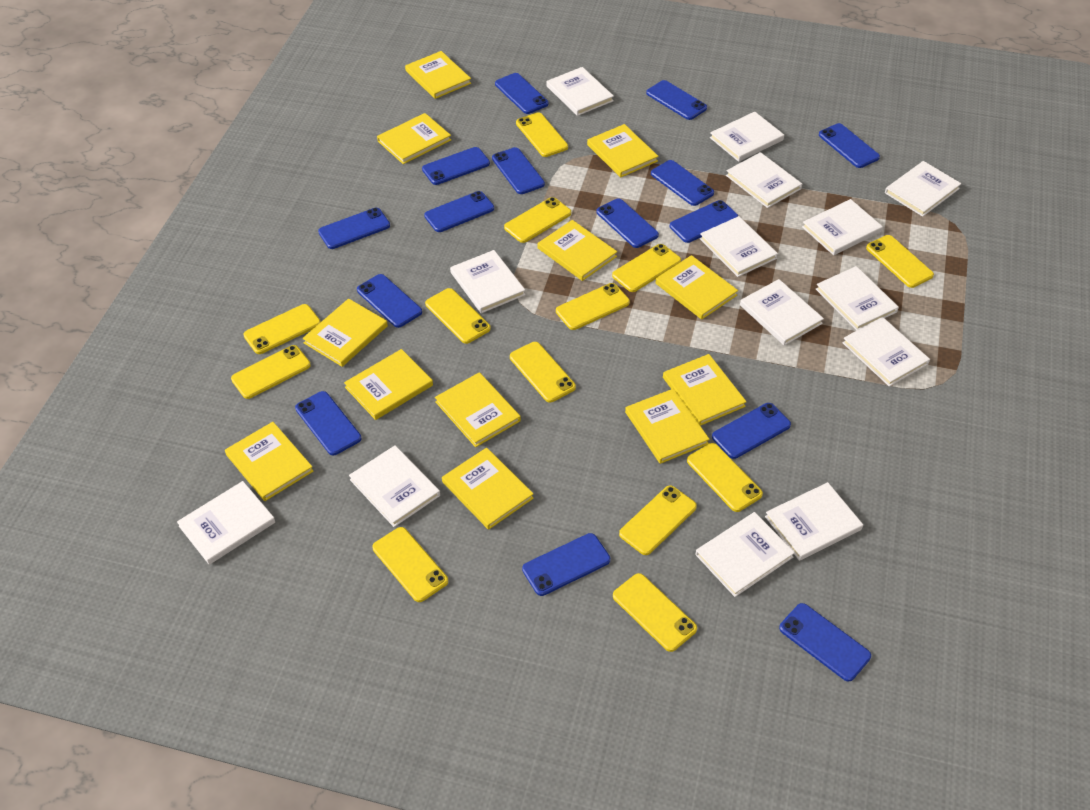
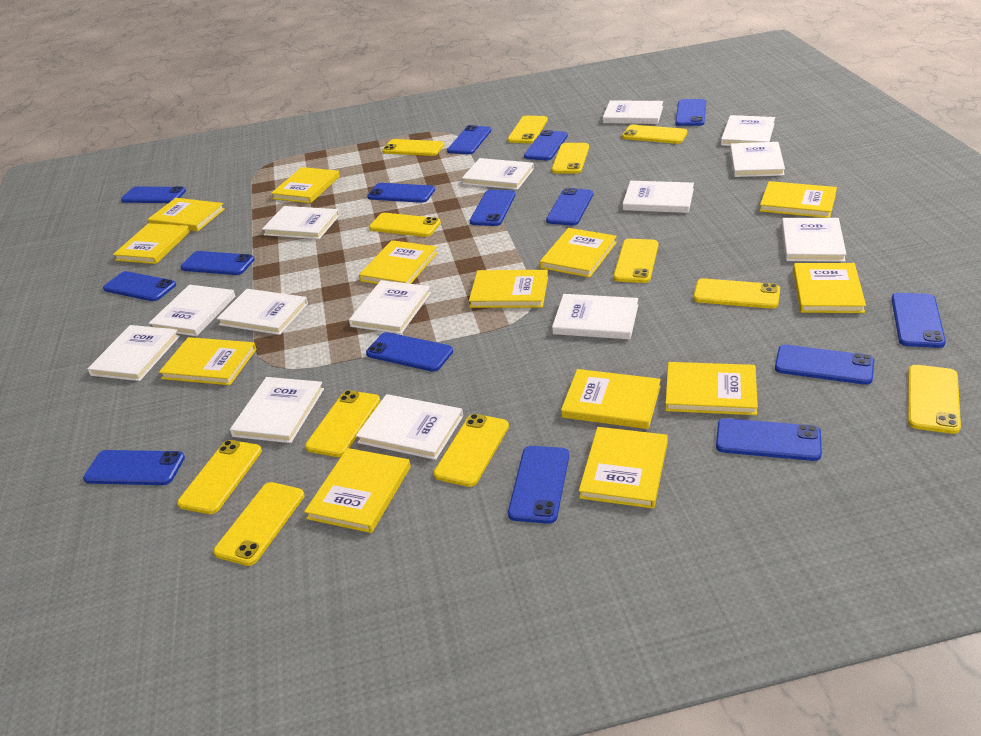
yellow book: 12 -> 13
yellow phone: 13 -> 12

